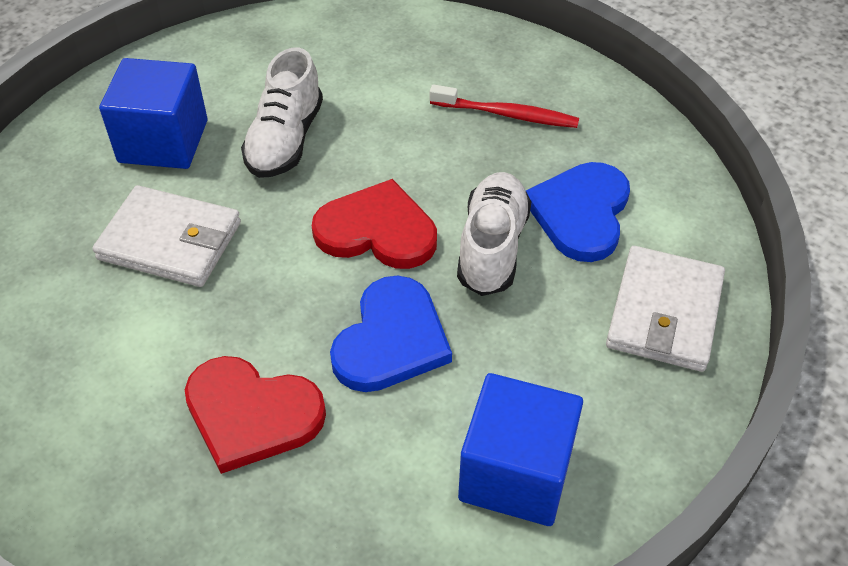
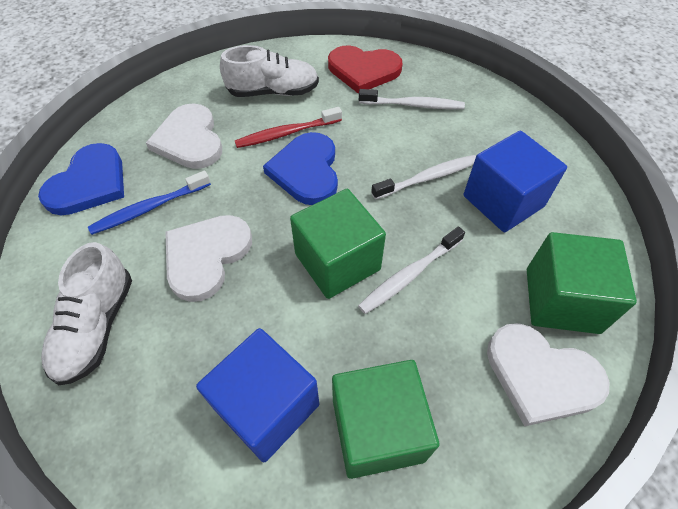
blue toothbrush: 0 -> 1
green cube: 0 -> 3
red heart: 2 -> 1
white heart: 0 -> 3
white toothbrush: 0 -> 3
white wallet: 2 -> 0

